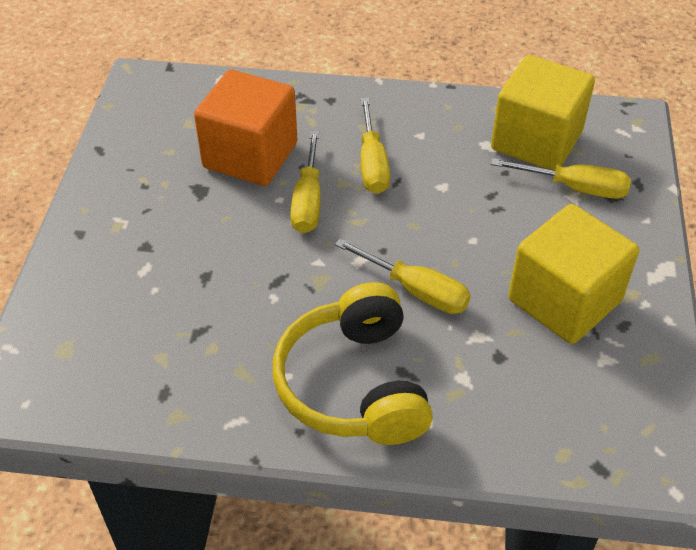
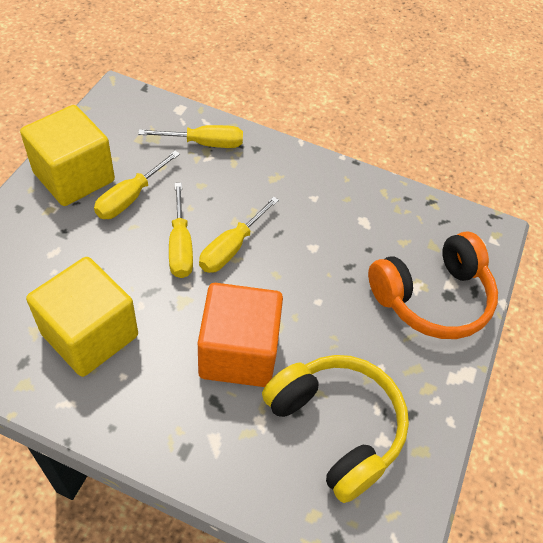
orange headphones: 0 -> 1

